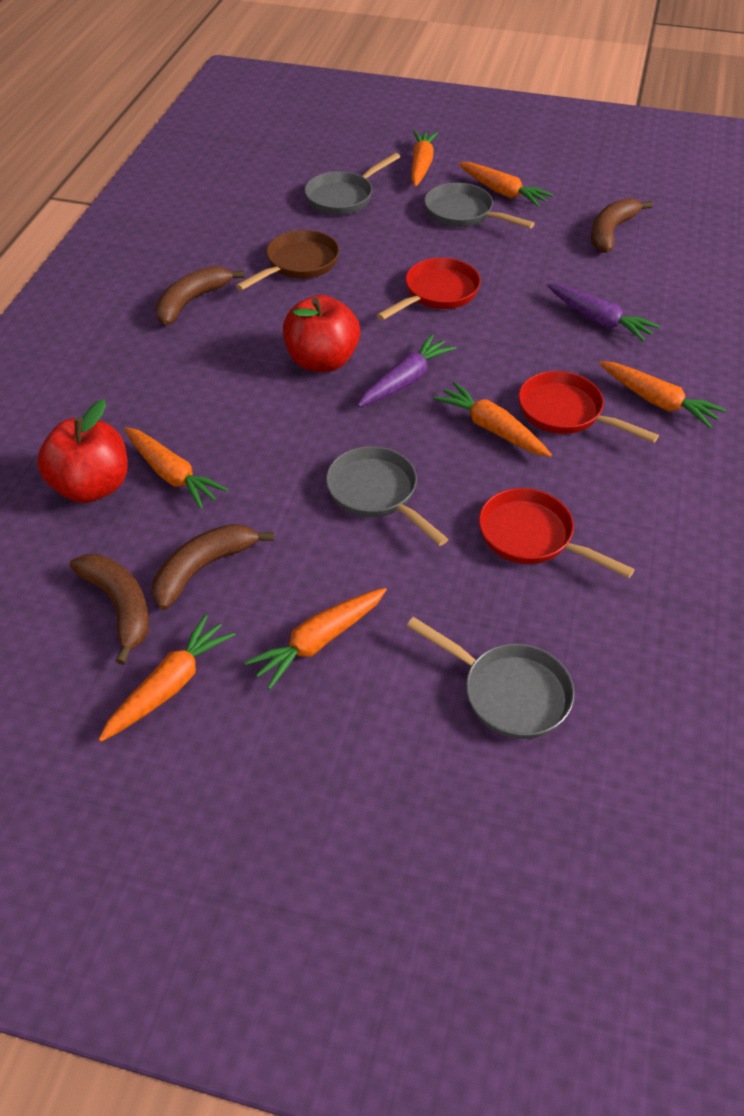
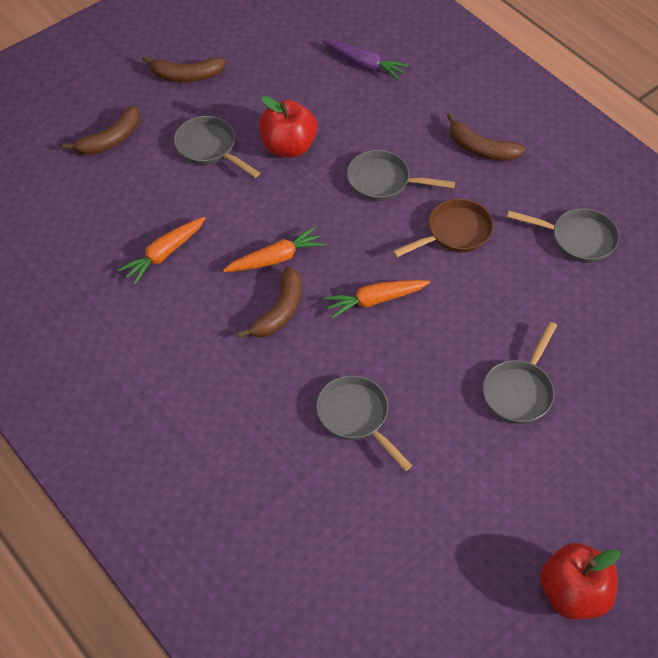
grey pan: 4 -> 5
orange carrot: 7 -> 3
purple carrot: 2 -> 1
red pan: 3 -> 0

